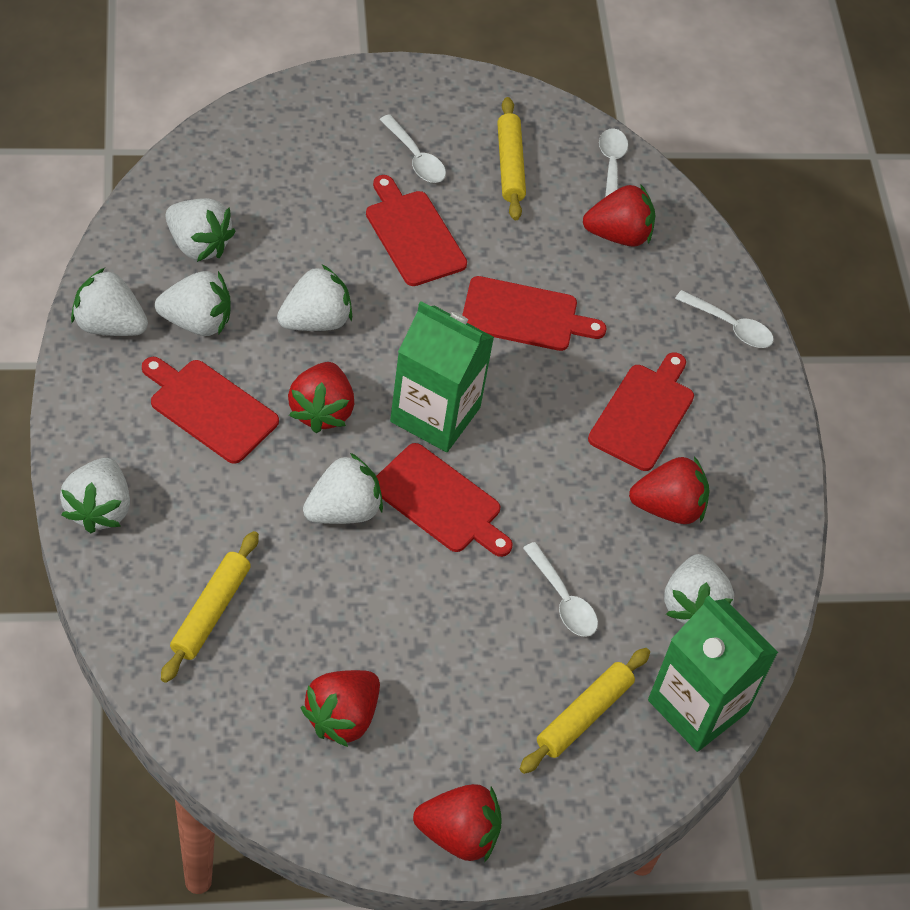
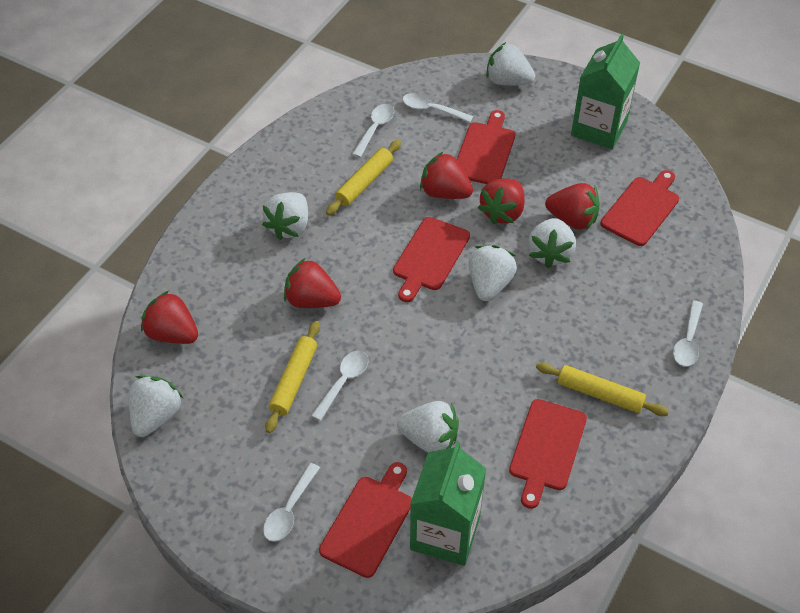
white spoon: 4 -> 5
white strawberry: 7 -> 6

